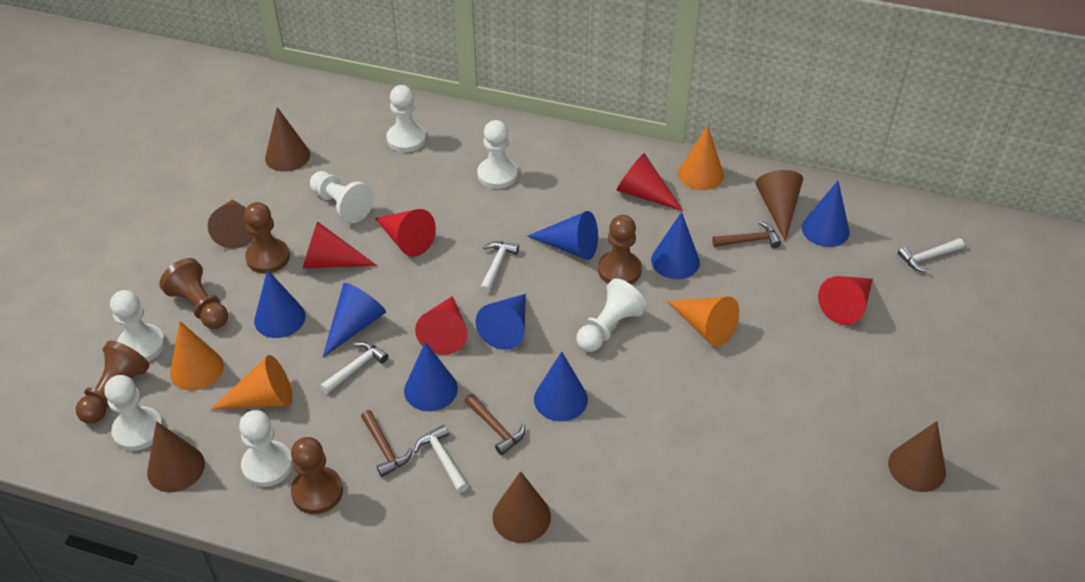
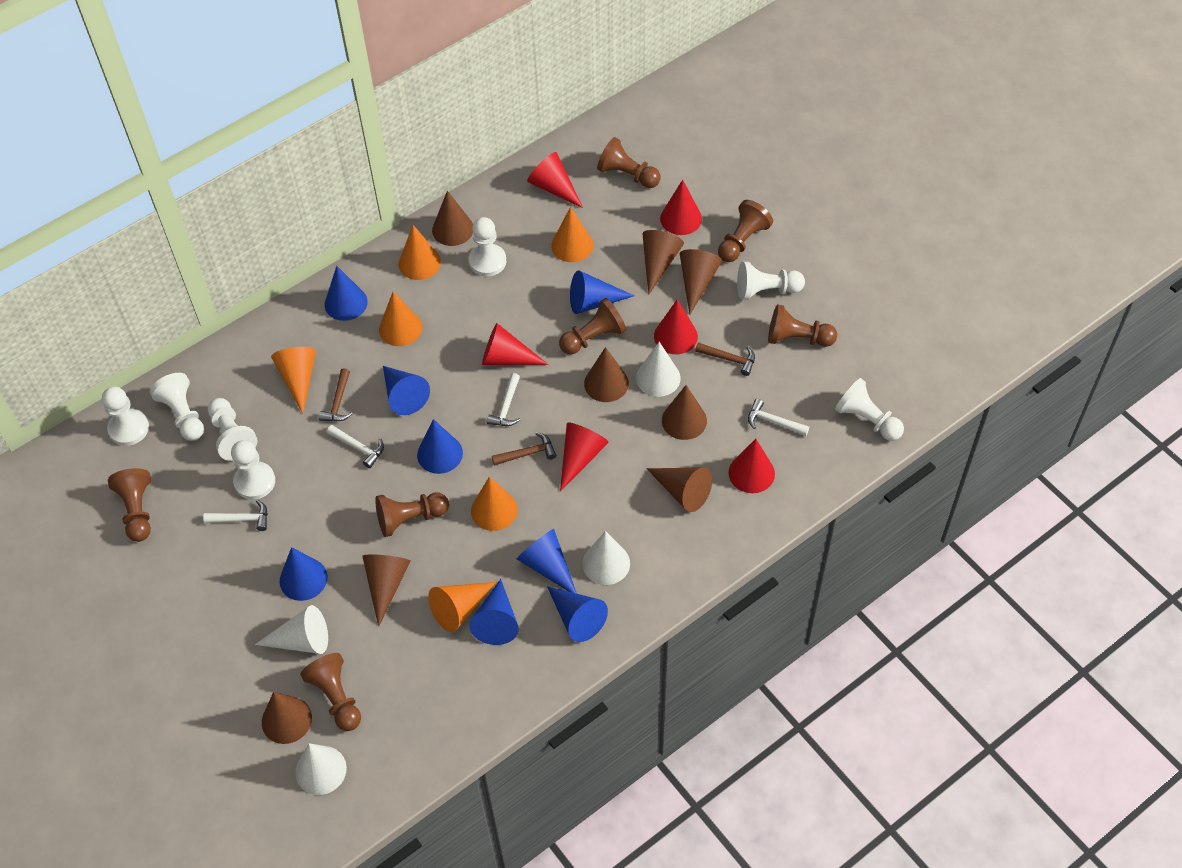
brown cone: 6 -> 8
brown pawn: 5 -> 7
orange cone: 4 -> 6
red cone: 5 -> 6
white cone: 0 -> 4

